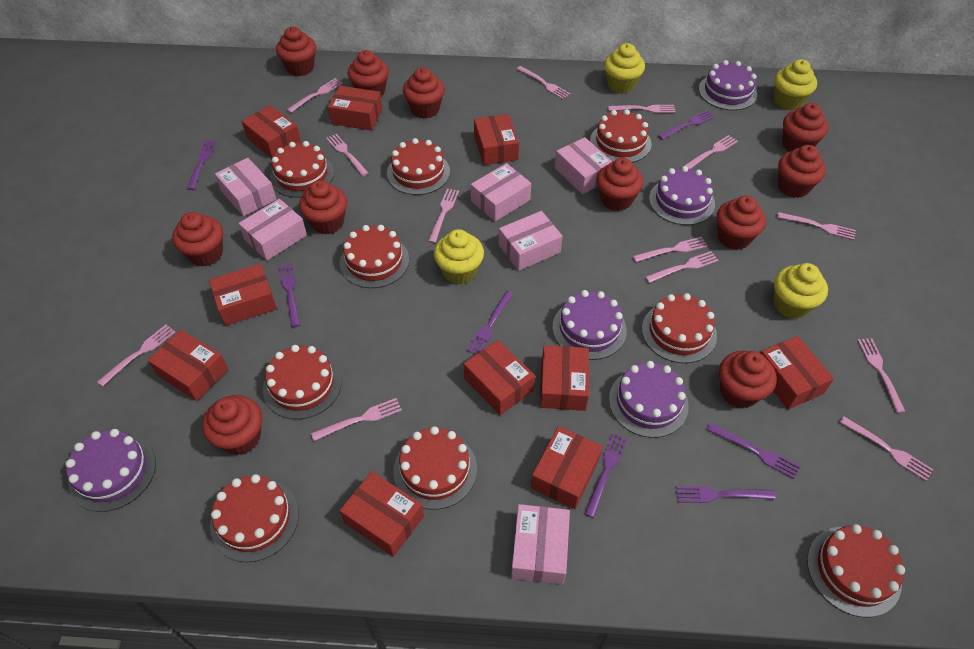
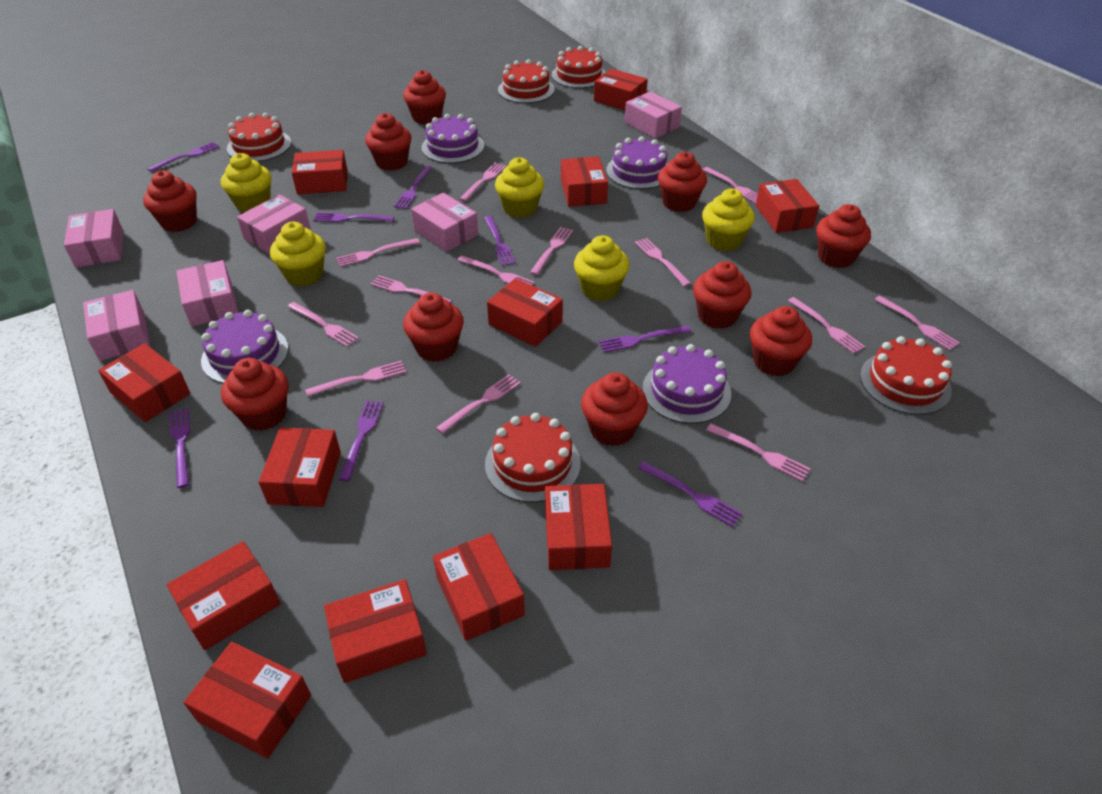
purple cake: 5 -> 4
purple fork: 7 -> 8
red box: 10 -> 12
red cake: 9 -> 5
red cupcake: 11 -> 10
yellow cupcake: 4 -> 5

